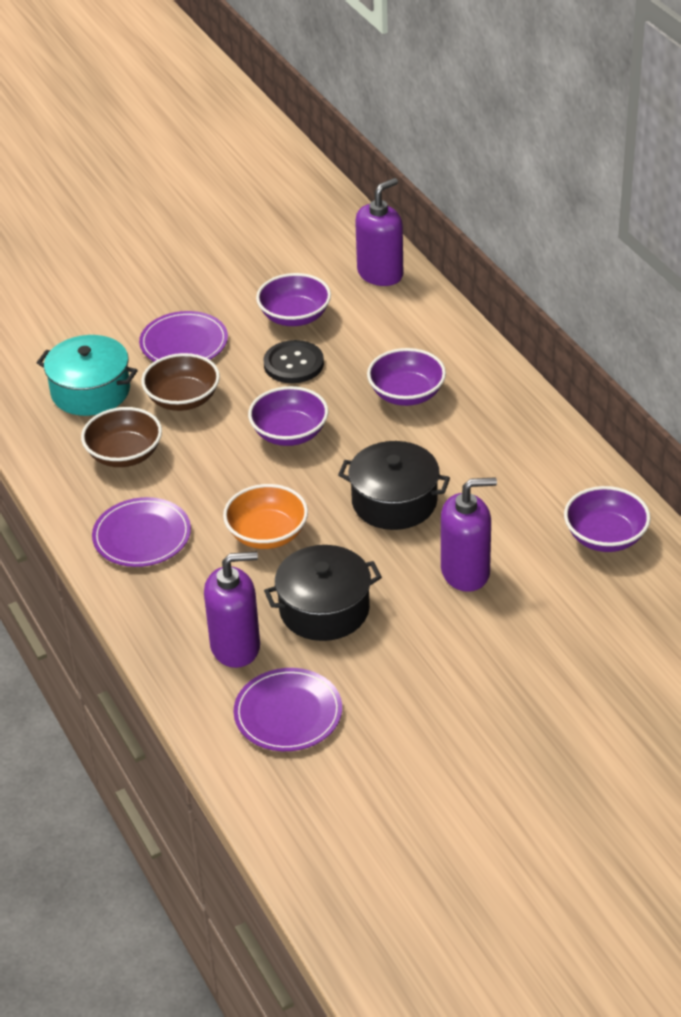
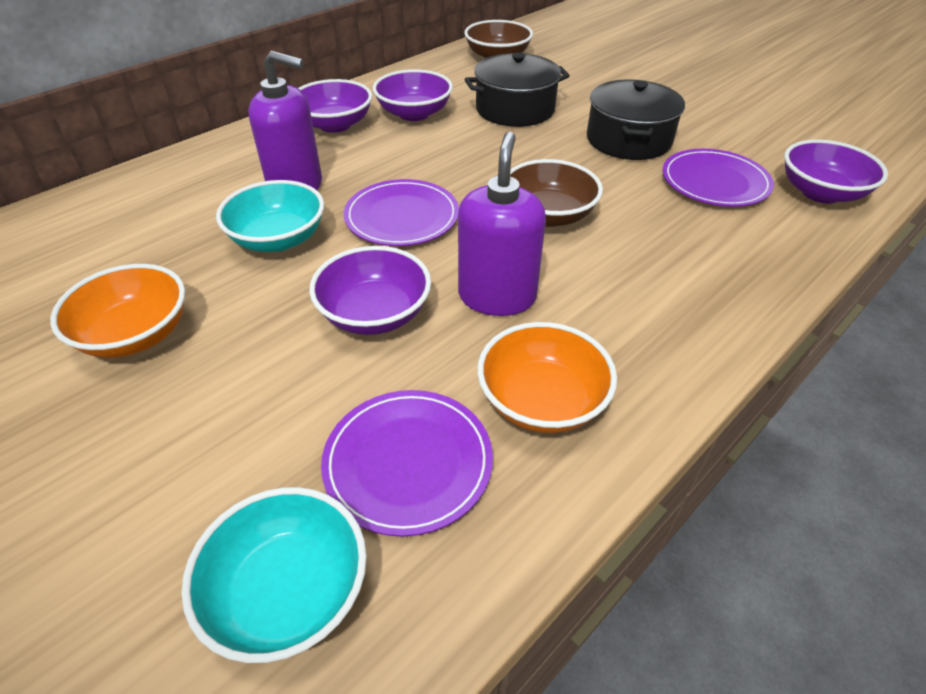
black button: 1 -> 0
orange bowl: 1 -> 2
purple soap dispenser: 3 -> 2
turquoise bowl: 0 -> 2
turquoise pot: 1 -> 0

